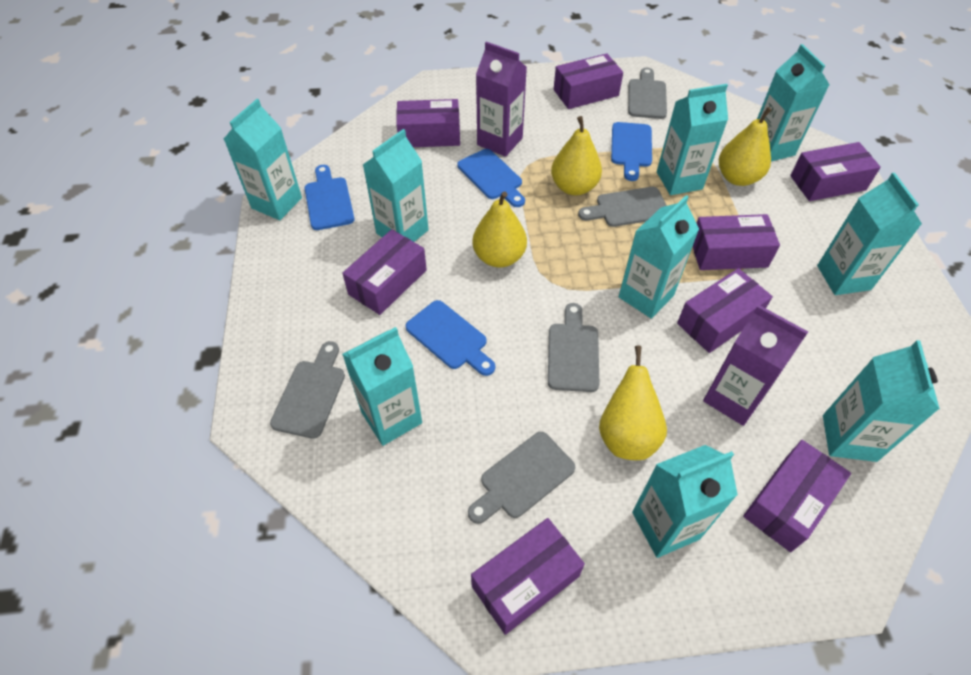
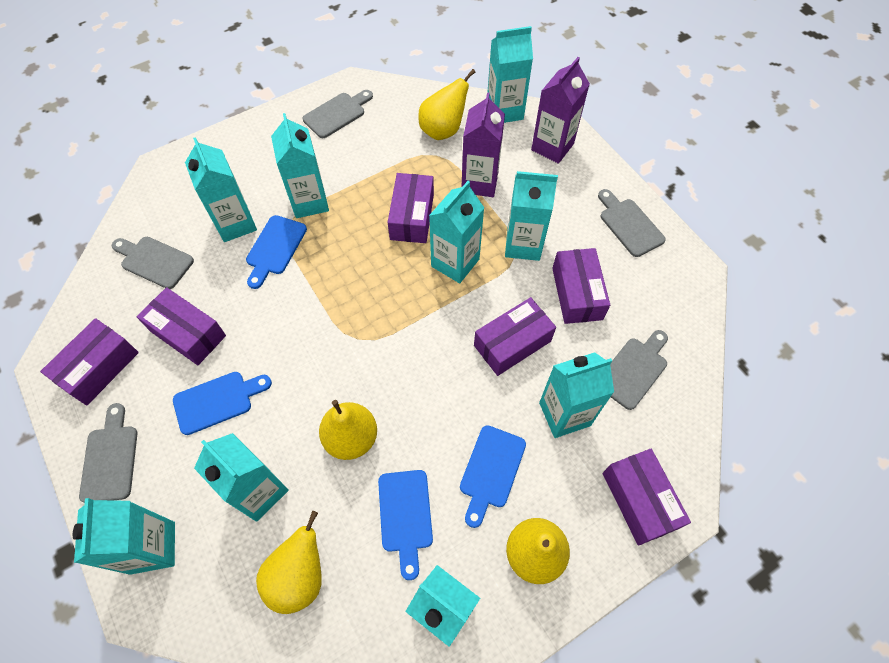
purple box: 8 -> 6

